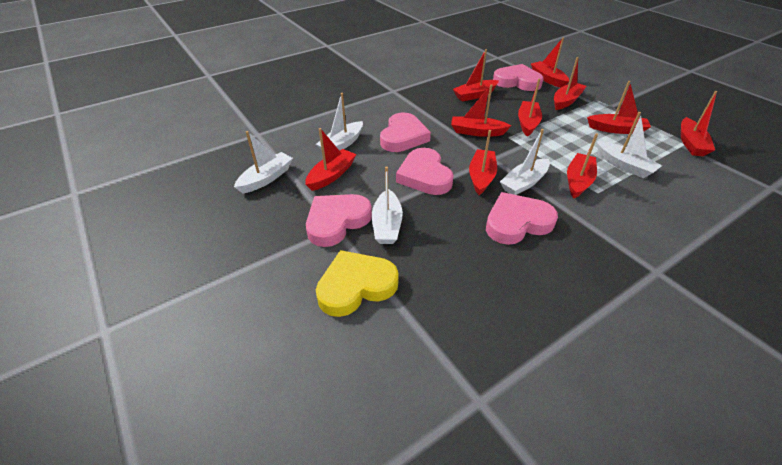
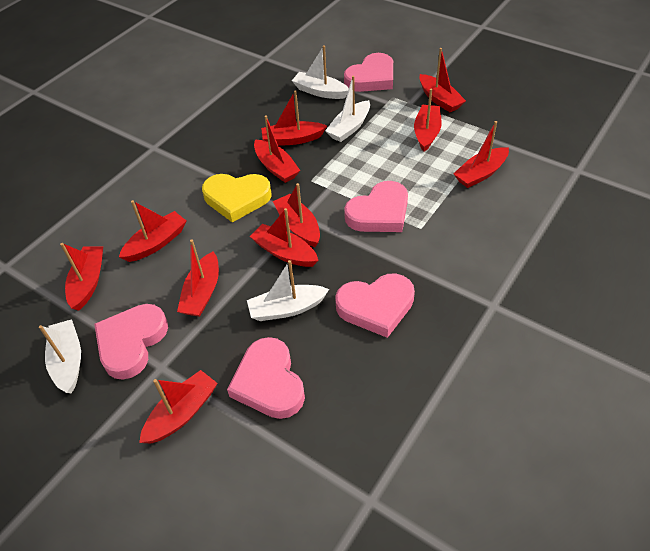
red boat: 10 -> 11
white boat: 5 -> 4

